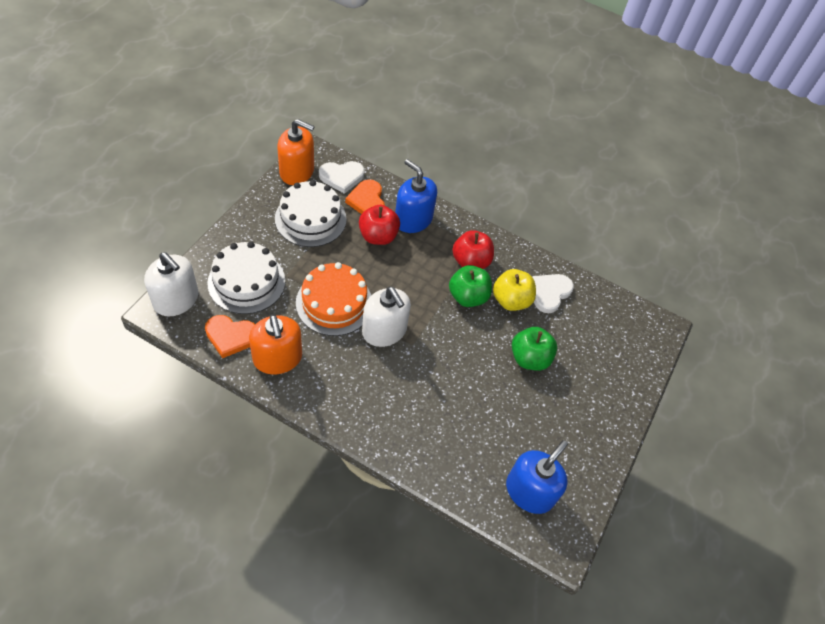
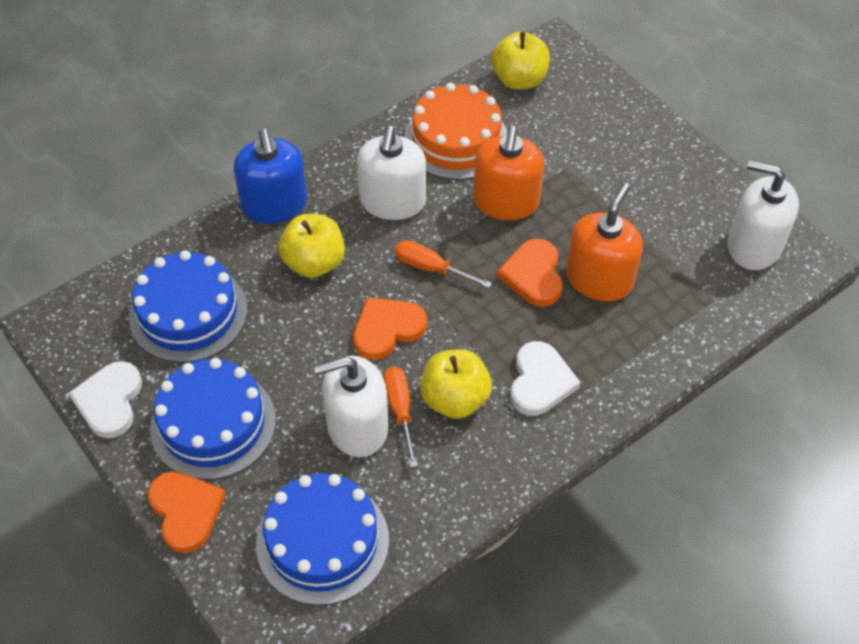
blue cake: 0 -> 3
blue soap dispenser: 2 -> 1
green apple: 2 -> 0
orange heart: 2 -> 3
orange screwdriver: 0 -> 2
red apple: 2 -> 0
white cake: 2 -> 0
white soap dispenser: 2 -> 3
yellow apple: 1 -> 3

